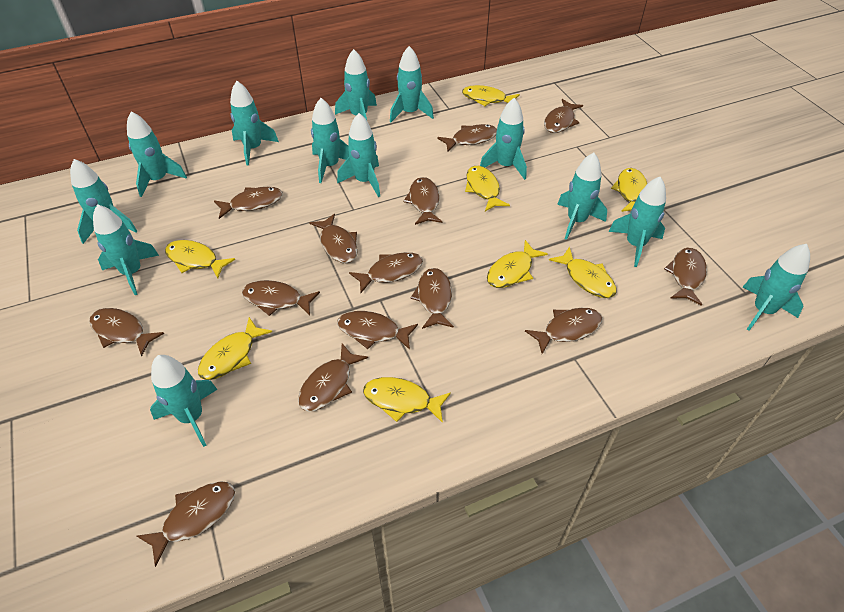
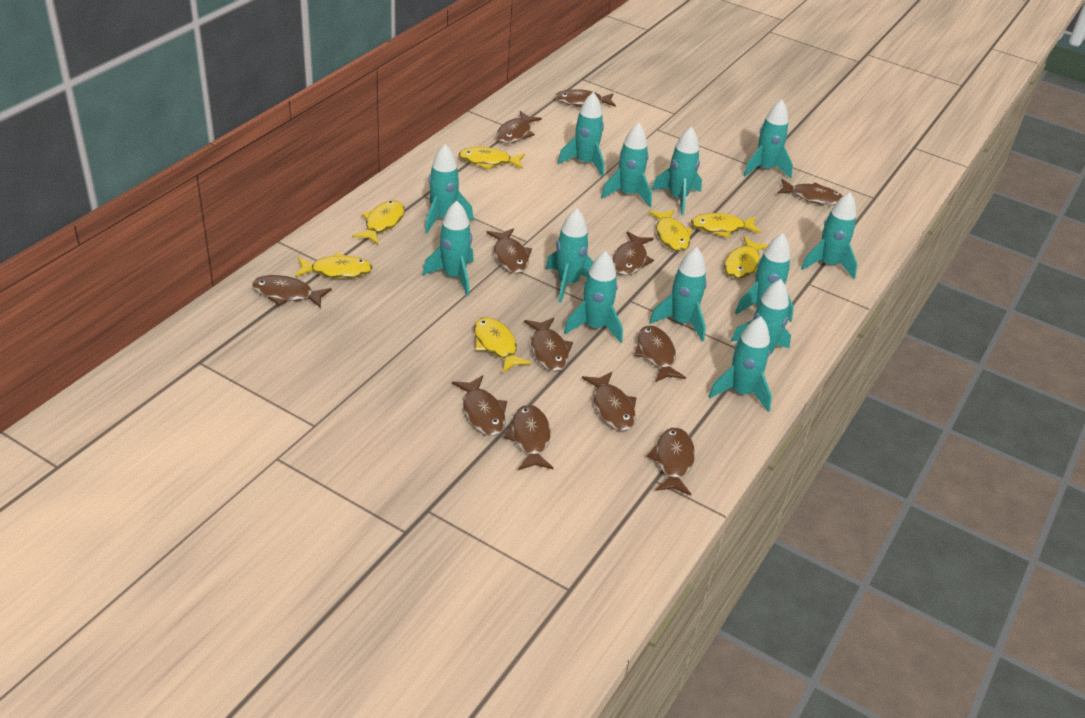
brown fish: 14 -> 12
yellow fish: 8 -> 7

